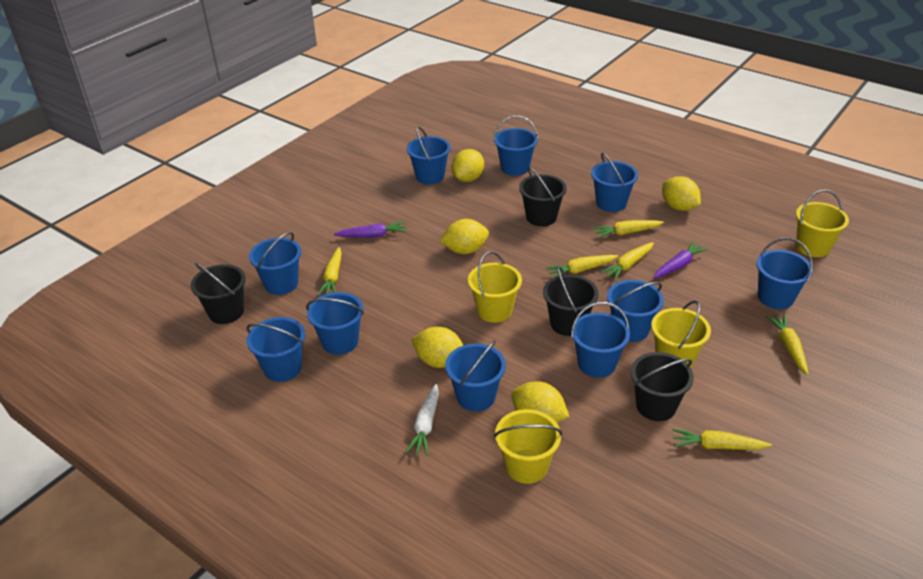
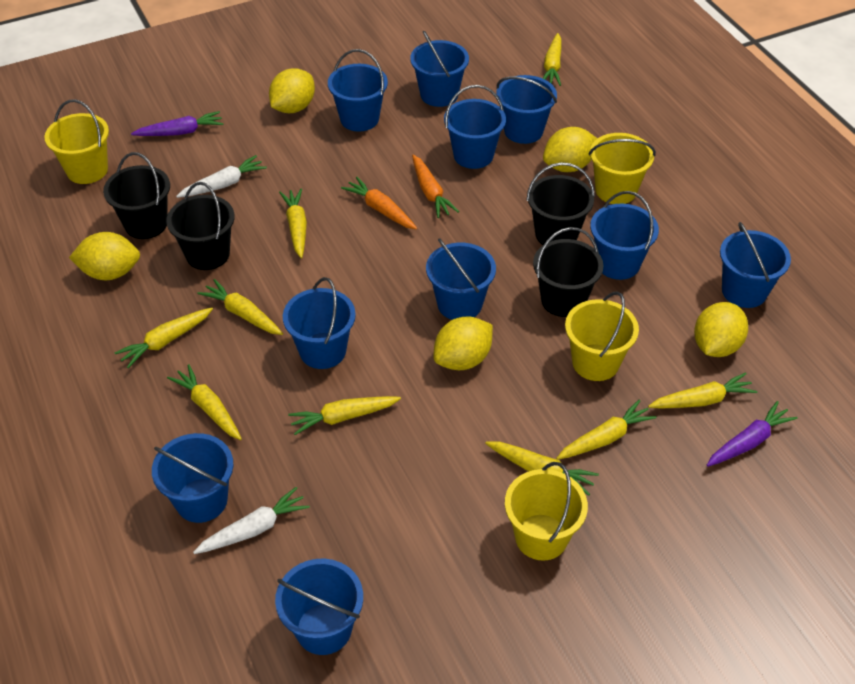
orange carrot: 0 -> 2
white carrot: 1 -> 2
yellow carrot: 6 -> 9

